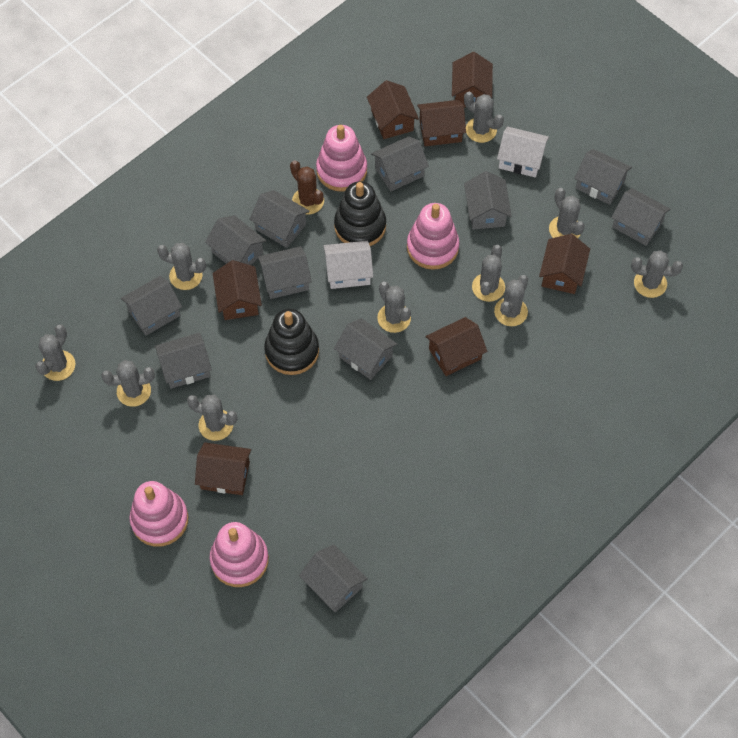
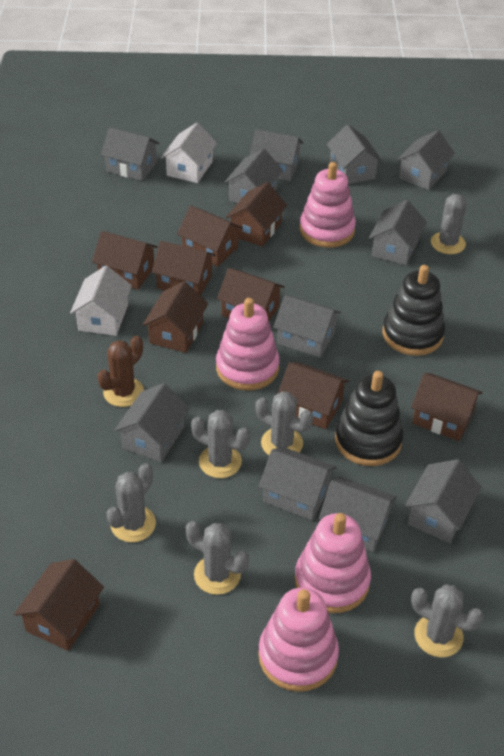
brown house: 7 -> 9
grey cactus: 10 -> 6

